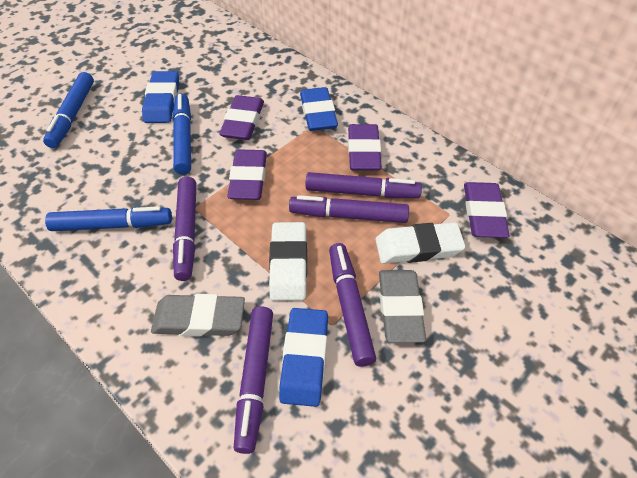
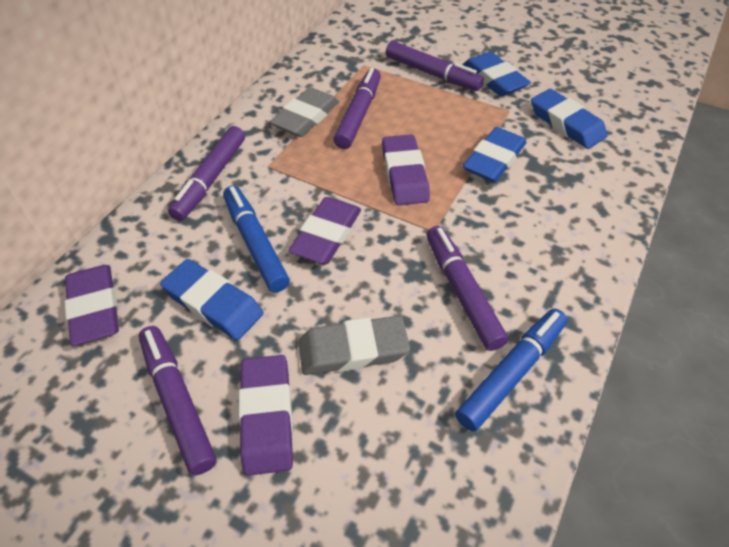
blue eraser: 3 -> 4
blue marker: 3 -> 2
white eraser: 2 -> 0

